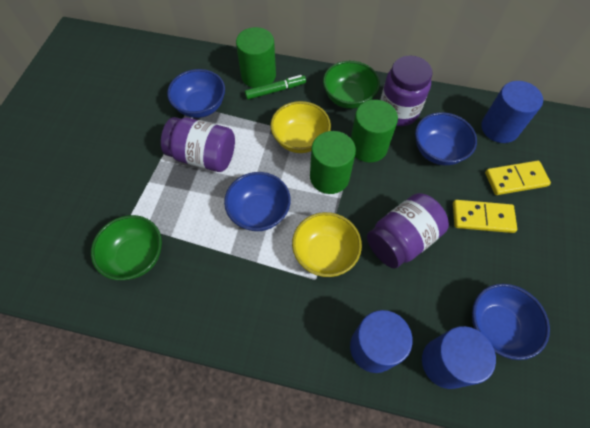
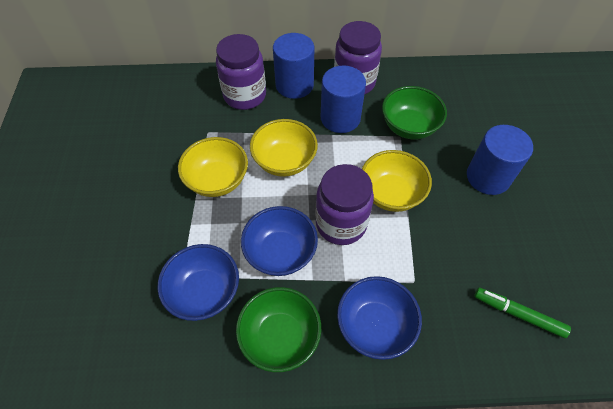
blue bowl: 4 -> 3
green cylinder: 3 -> 0
yellow bowl: 2 -> 3
yellow domino: 2 -> 0

